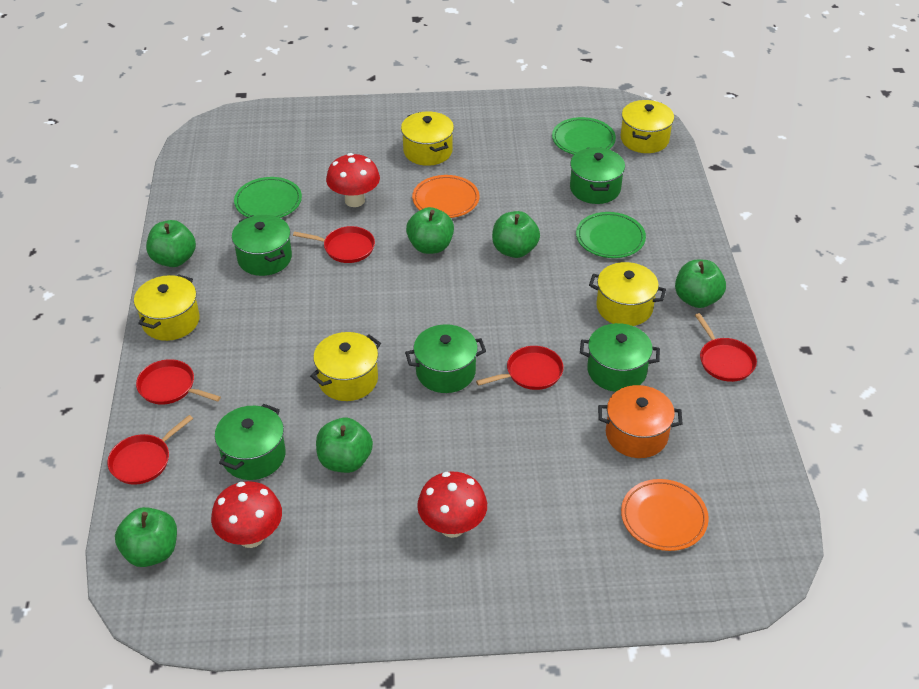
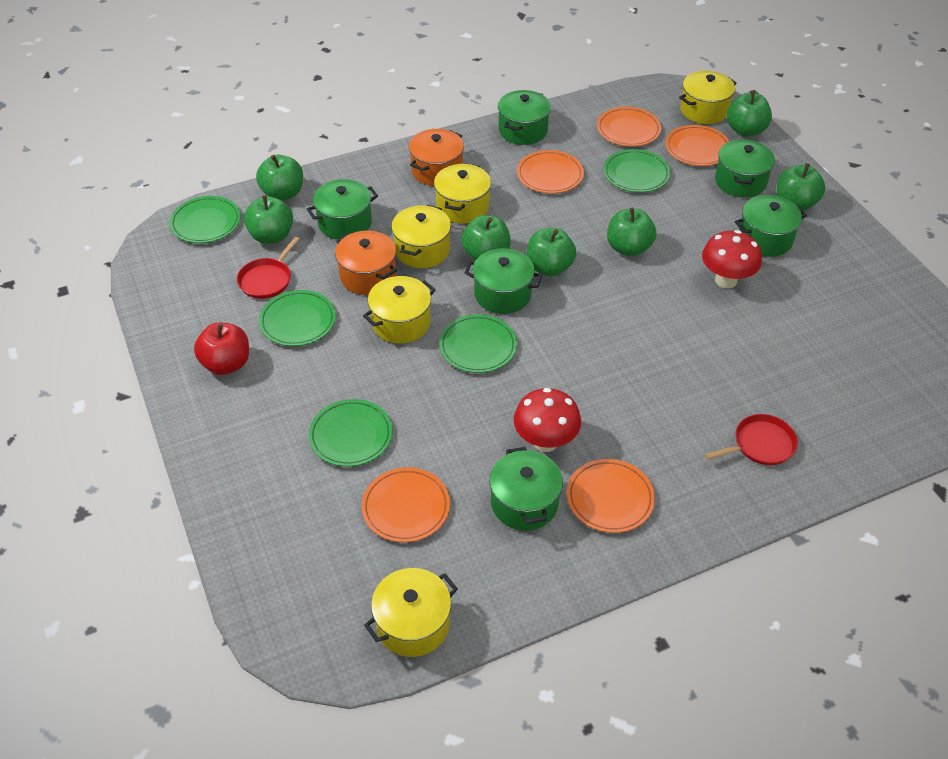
green apple: 6 -> 7
green plate: 3 -> 5
green pot: 5 -> 6
orange plate: 2 -> 5
orange pot: 1 -> 2
red apple: 0 -> 1
red mushroom: 3 -> 2
red pan: 5 -> 2

